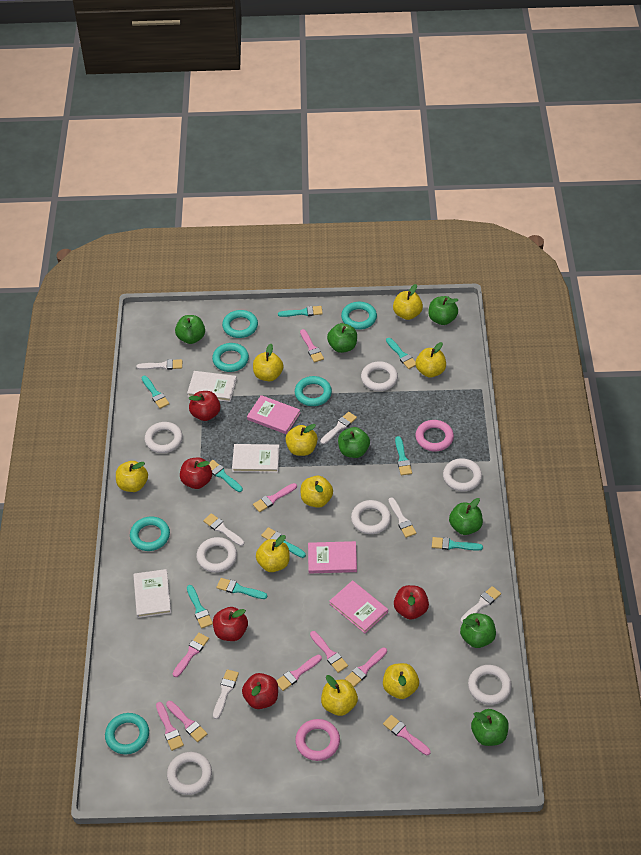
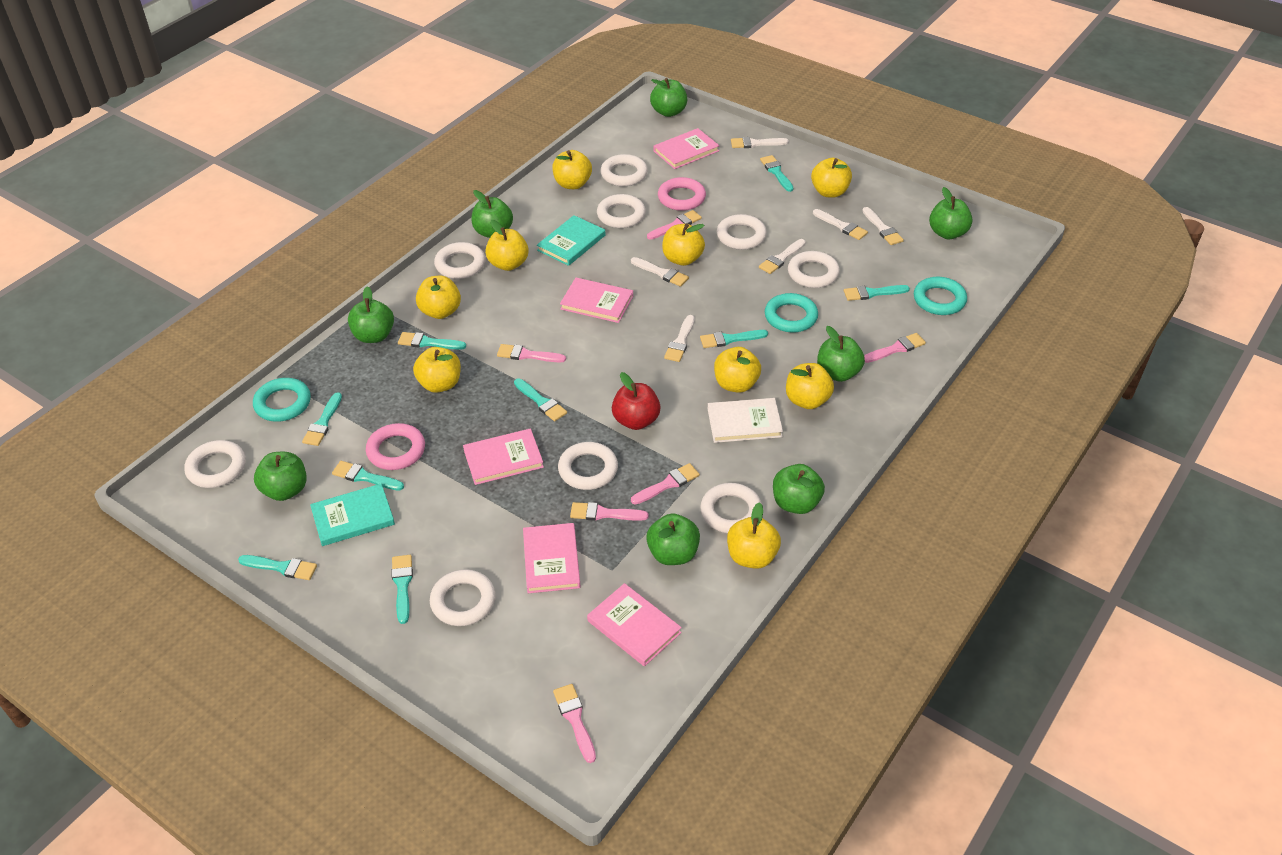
green apple: 7 -> 8
pink book: 3 -> 5
pink brush: 9 -> 6
red apple: 5 -> 1
turquoise book: 0 -> 2
turquoise ring: 6 -> 3
white book: 3 -> 1
white ring: 7 -> 9

